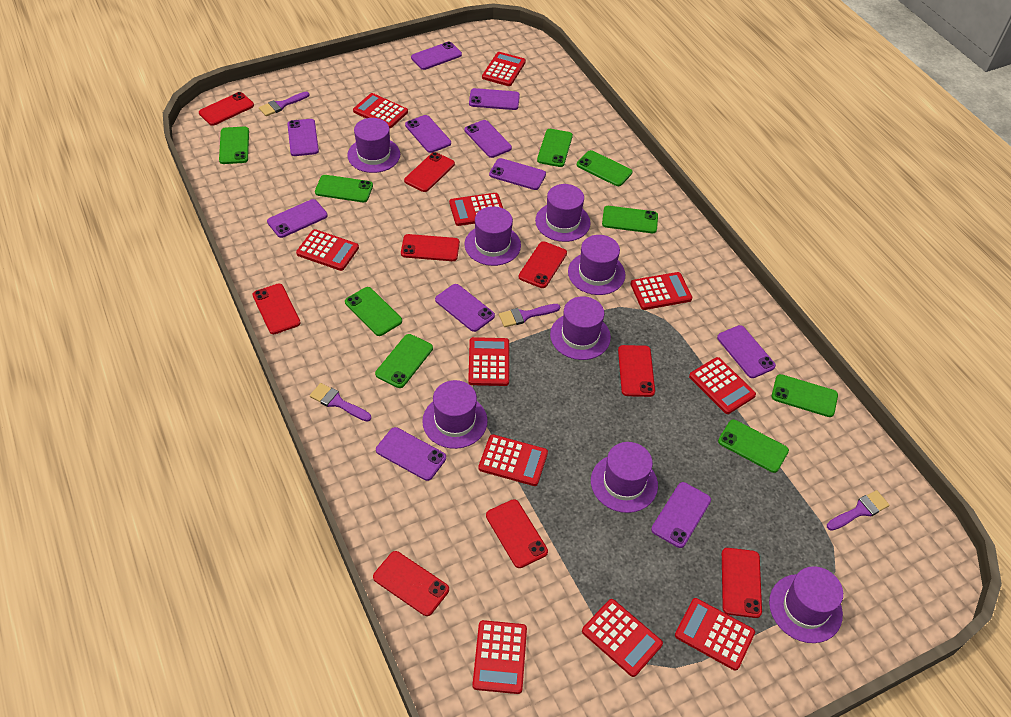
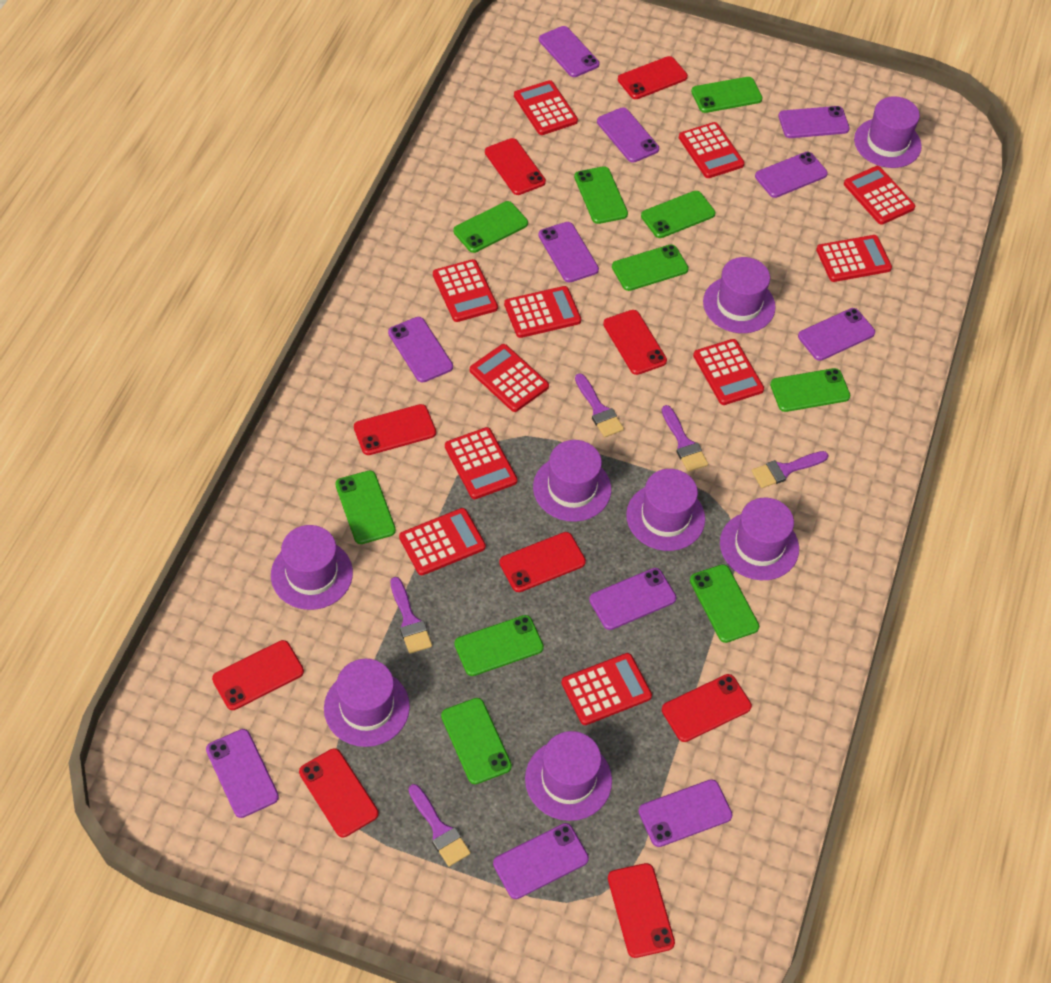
green phone: 9 -> 10
purple brush: 4 -> 5

